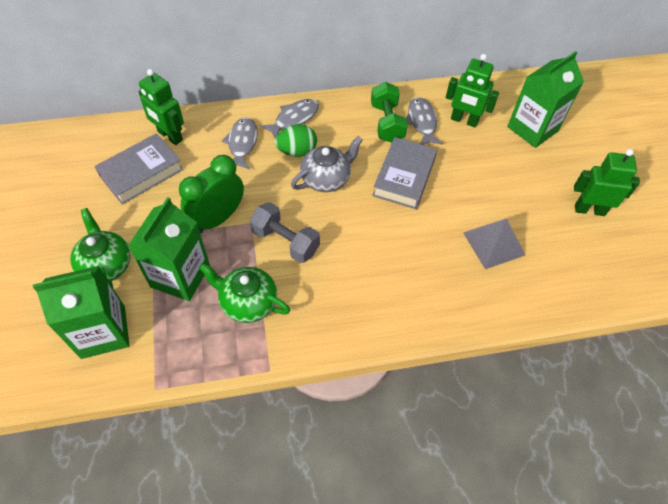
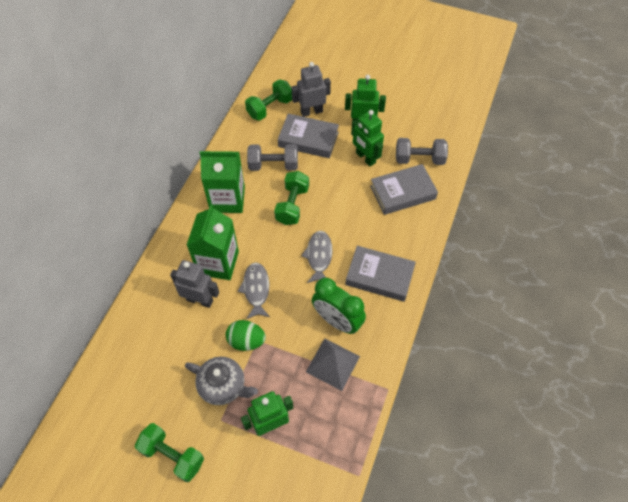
green carton: 3 -> 2
green dumbbell: 1 -> 3
green teapot: 2 -> 0
grey book: 2 -> 3
grey dumbbell: 1 -> 2
grey fish: 3 -> 2
grey robot: 0 -> 2

